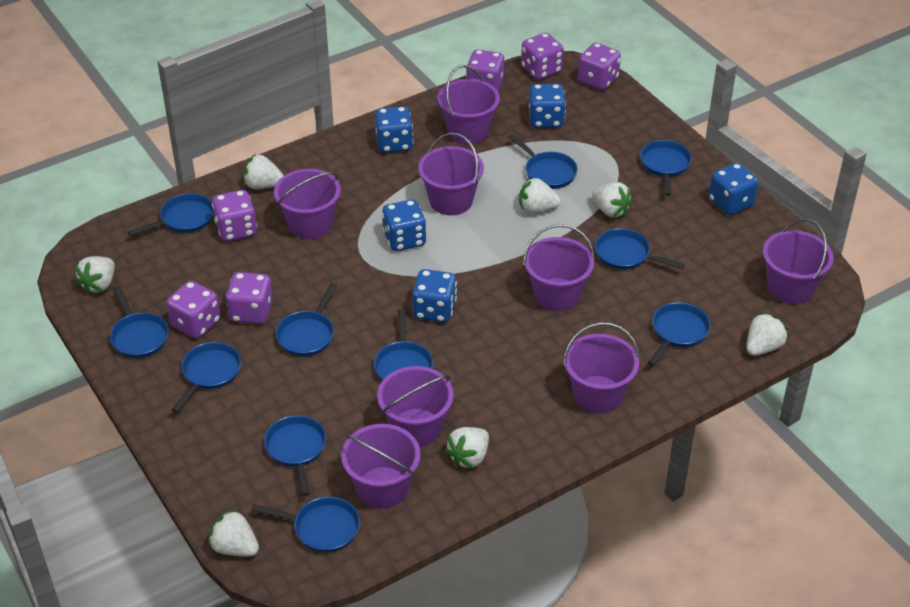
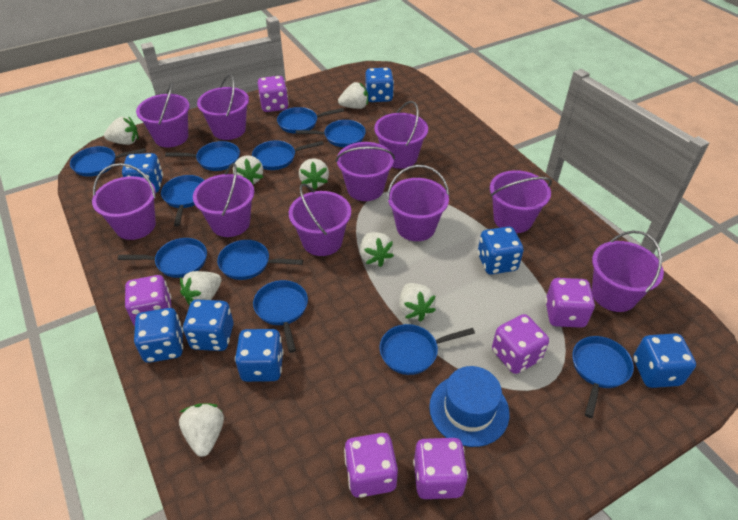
blue dice: 5 -> 7
blue hat: 0 -> 1
purple bucket: 8 -> 10
white strawberry: 7 -> 8

